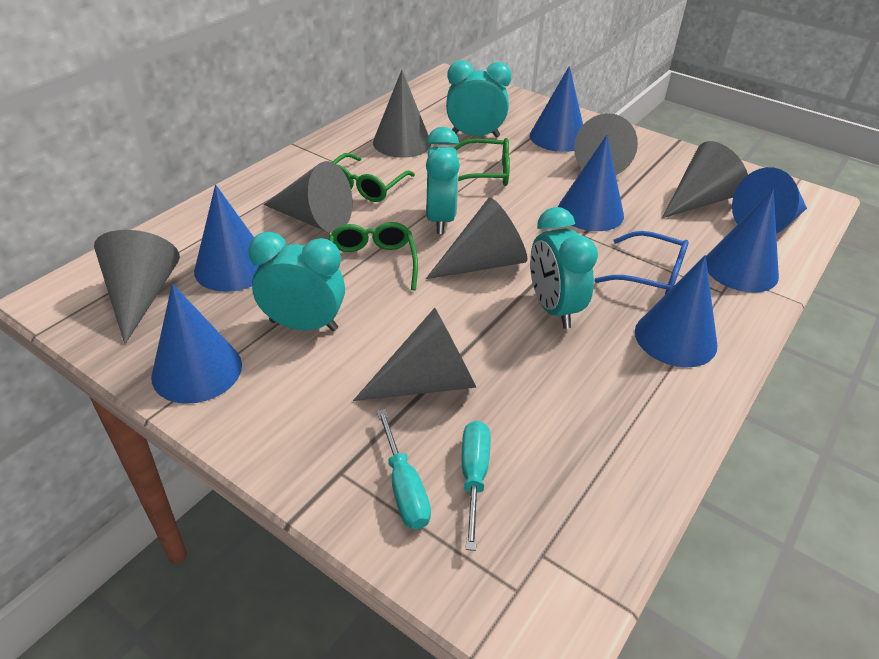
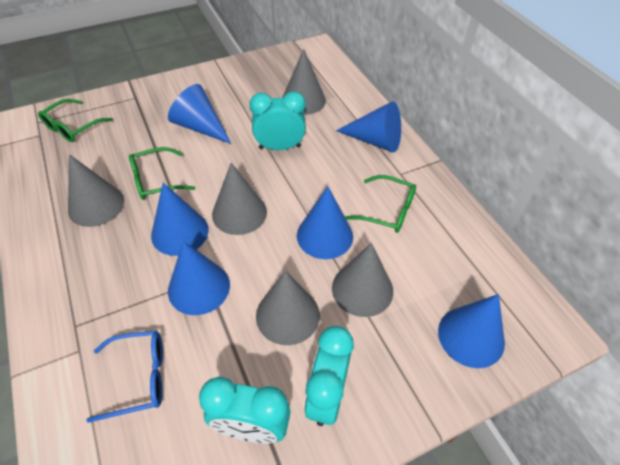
blue cone: 7 -> 6
grey cone: 7 -> 5
turquoise clock: 4 -> 3
turquoise screwdriver: 2 -> 0

